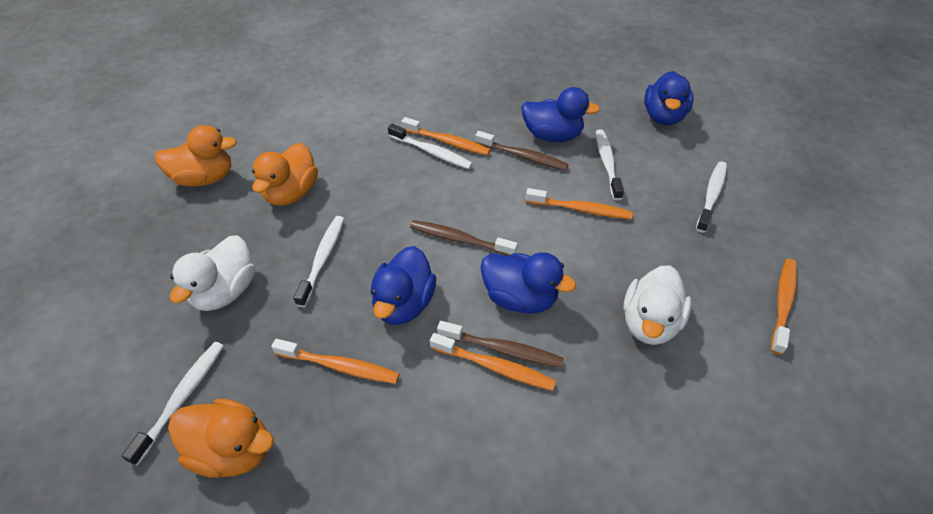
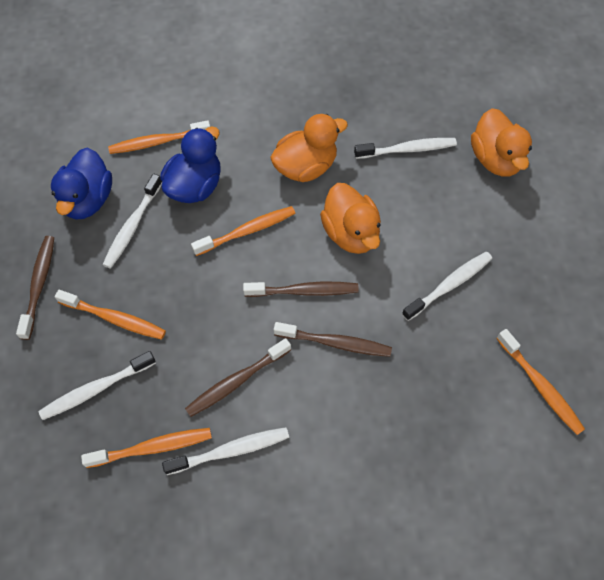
blue duck: 4 -> 2
brown toothbrush: 3 -> 4
white duck: 2 -> 0

